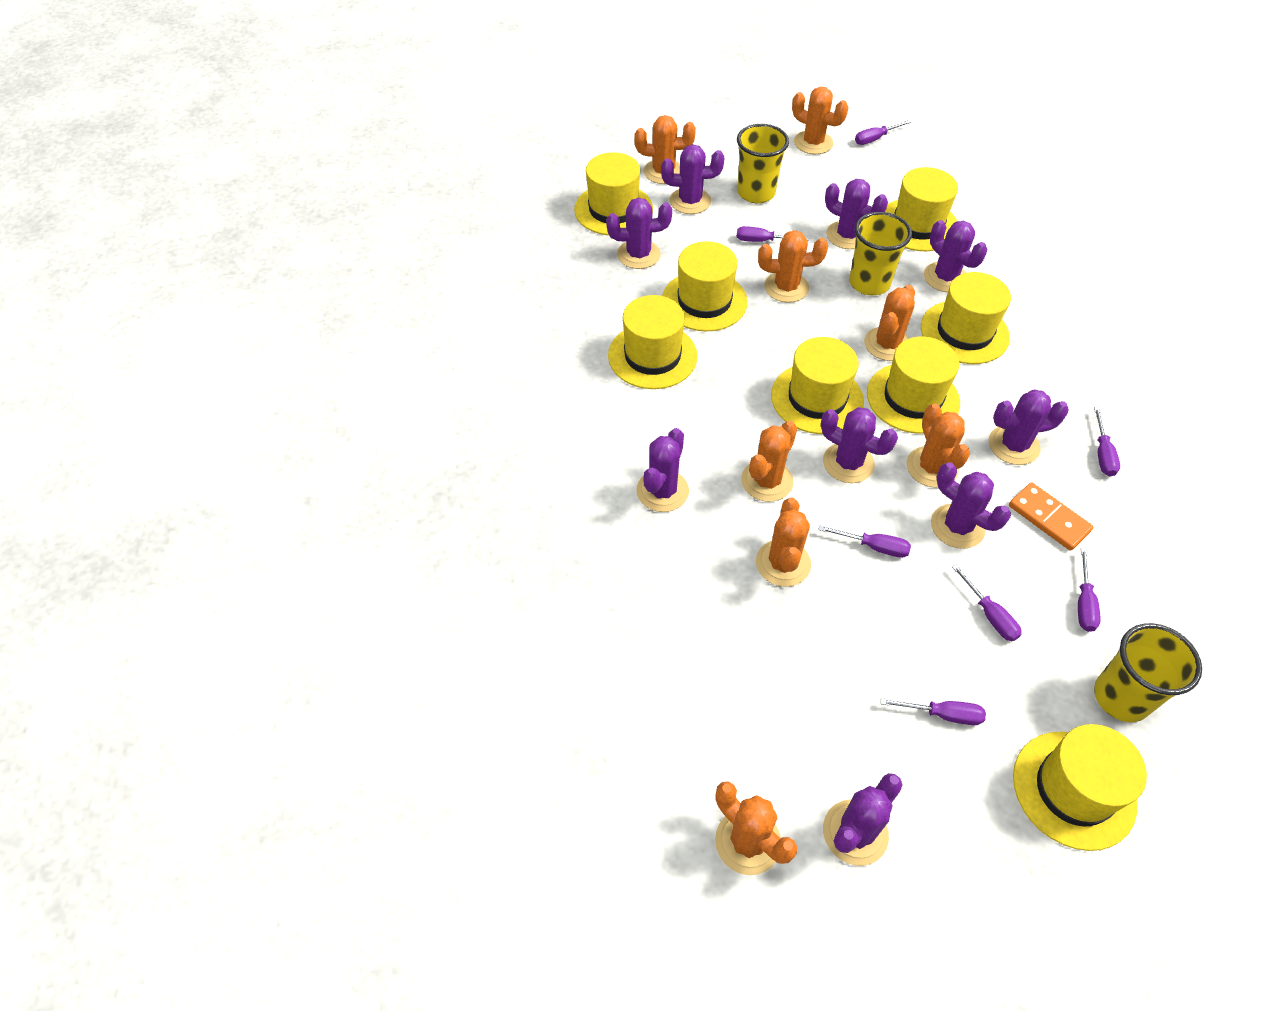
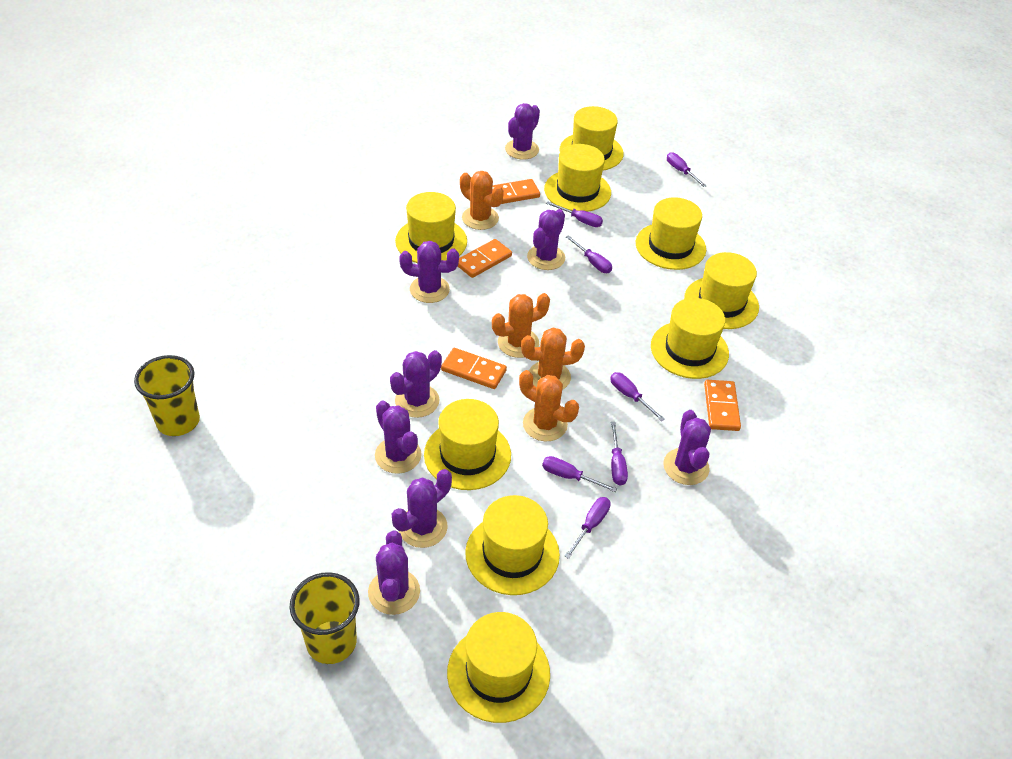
orange cactus: 8 -> 4
orange domino: 1 -> 4
purple cactus: 9 -> 8
yellow cup: 3 -> 2
yellow hat: 8 -> 9

